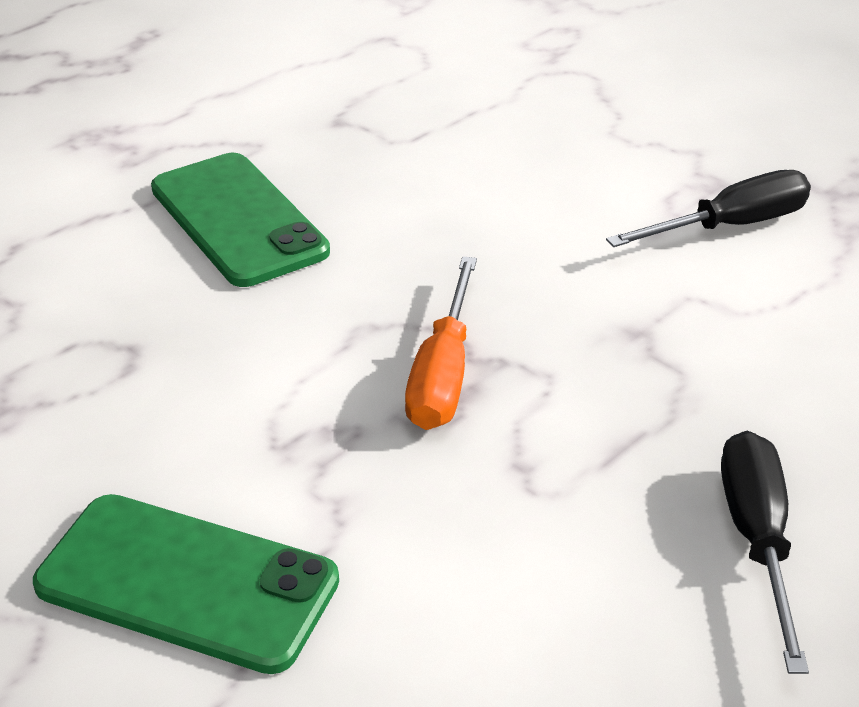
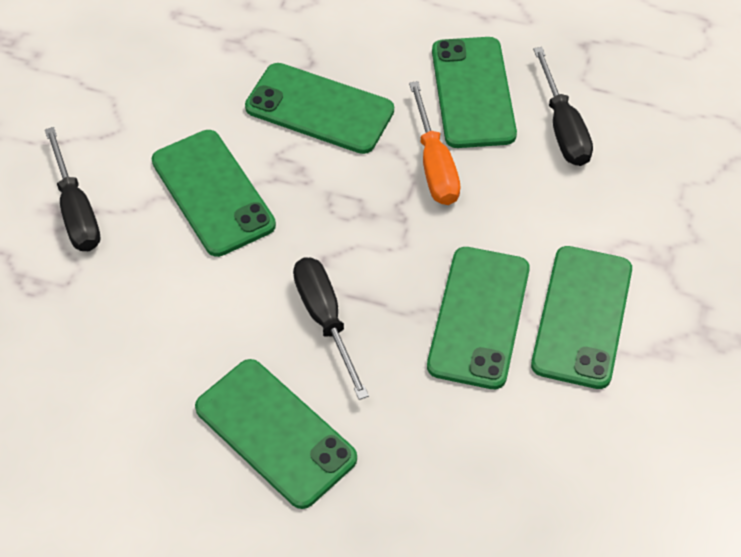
black screwdriver: 2 -> 3
green phone: 2 -> 6

